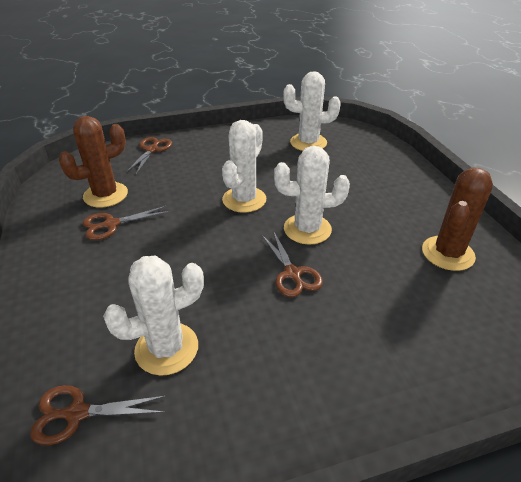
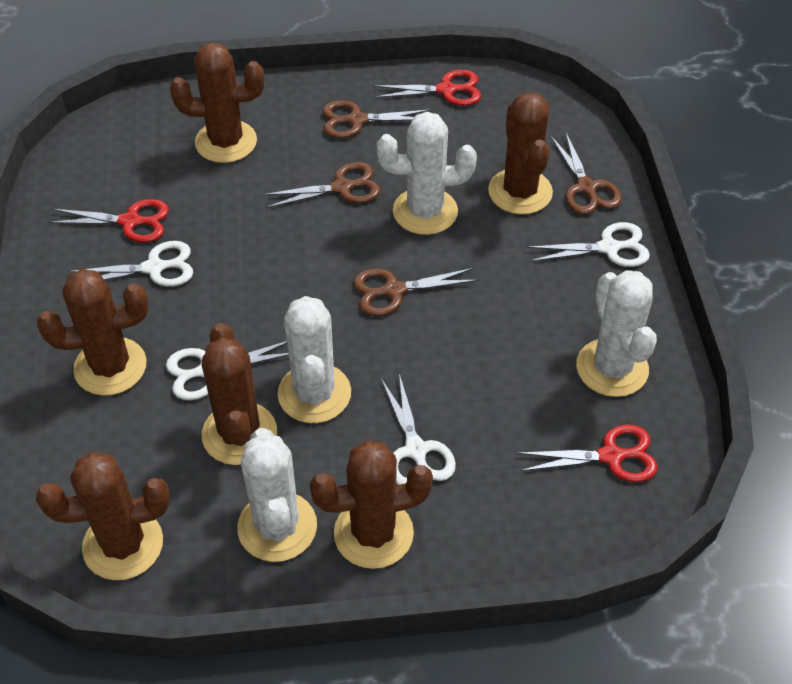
brown cactus: 2 -> 6
red scissors: 0 -> 3
white scissors: 0 -> 4

